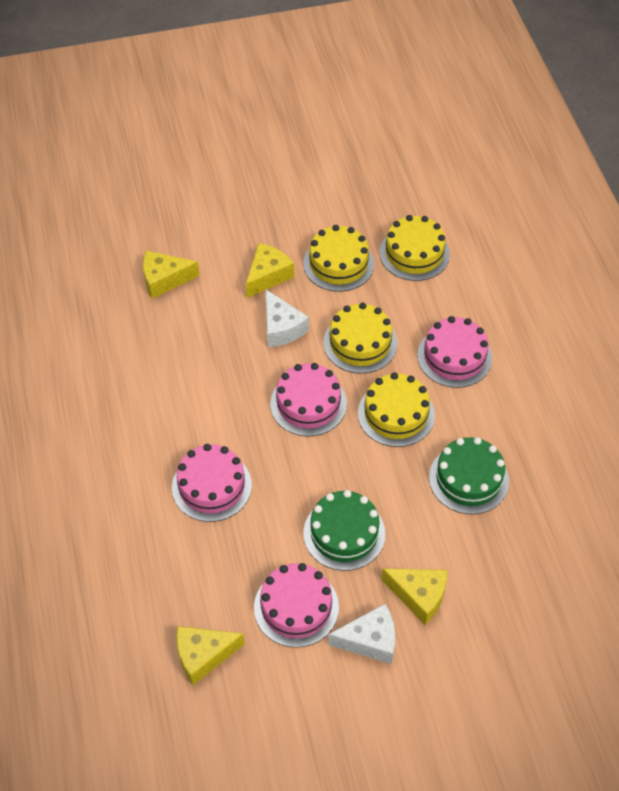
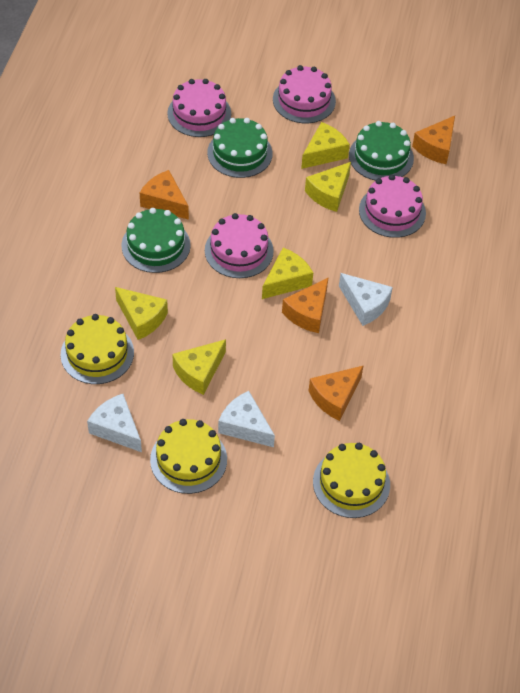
green cake: 2 -> 3
orange cheese: 0 -> 4
white cheese: 2 -> 3
yellow cake: 4 -> 3
yellow cheese: 4 -> 5

